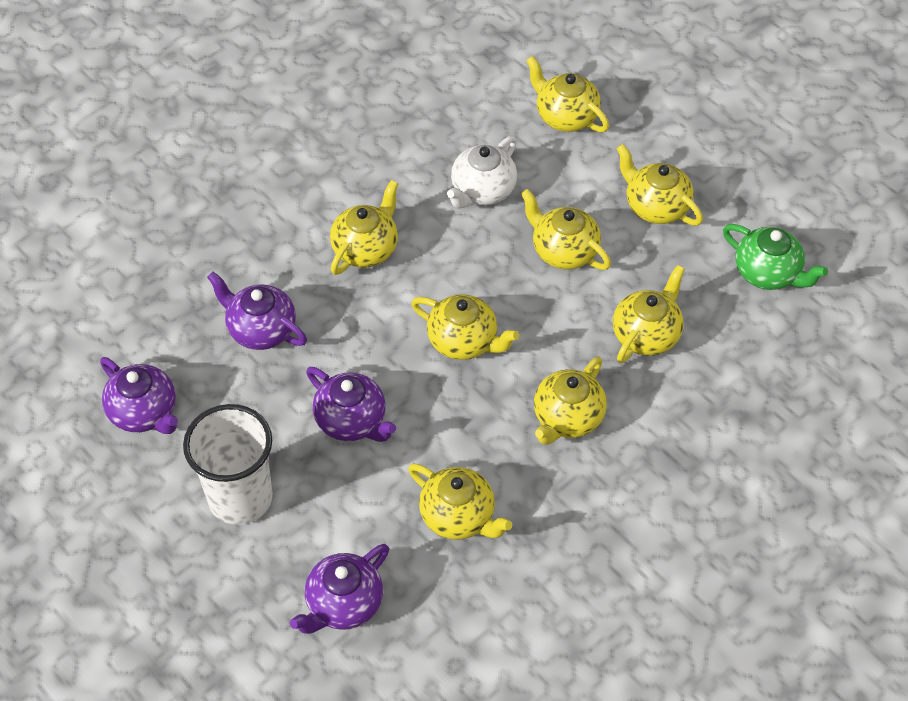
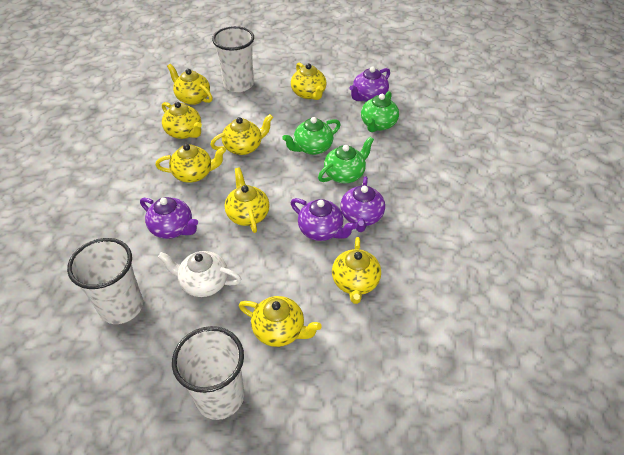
green teapot: 1 -> 3
white cup: 1 -> 3

